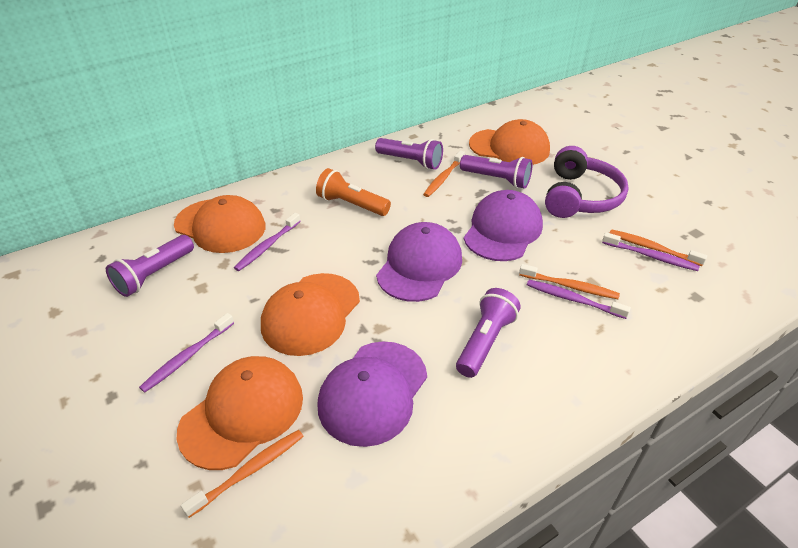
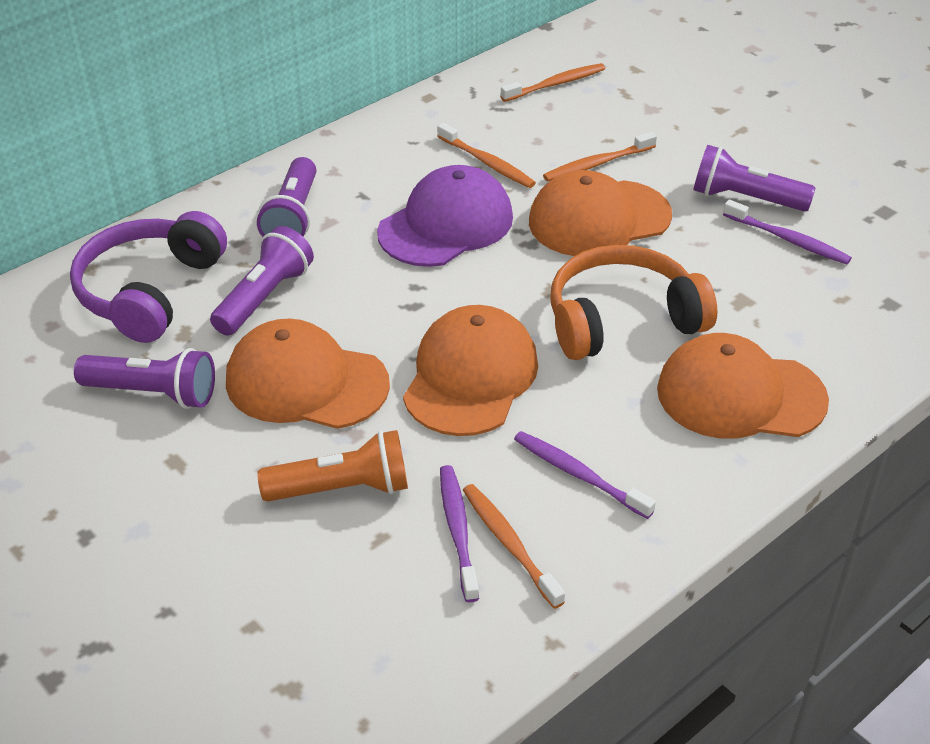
orange headphones: 0 -> 1
purple cap: 3 -> 1
purple toothbrush: 4 -> 3

